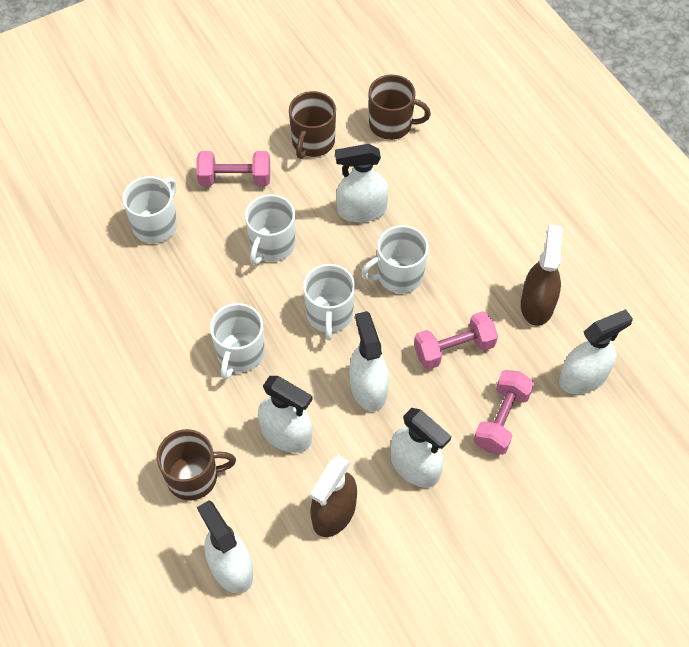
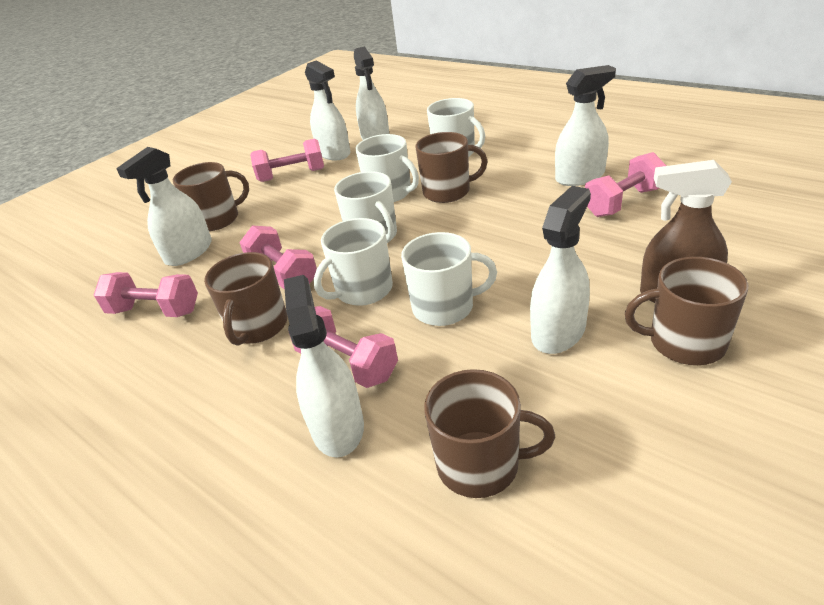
brown mug: 3 -> 5
brown spray bottle: 2 -> 1
pink dumbbell: 3 -> 5

